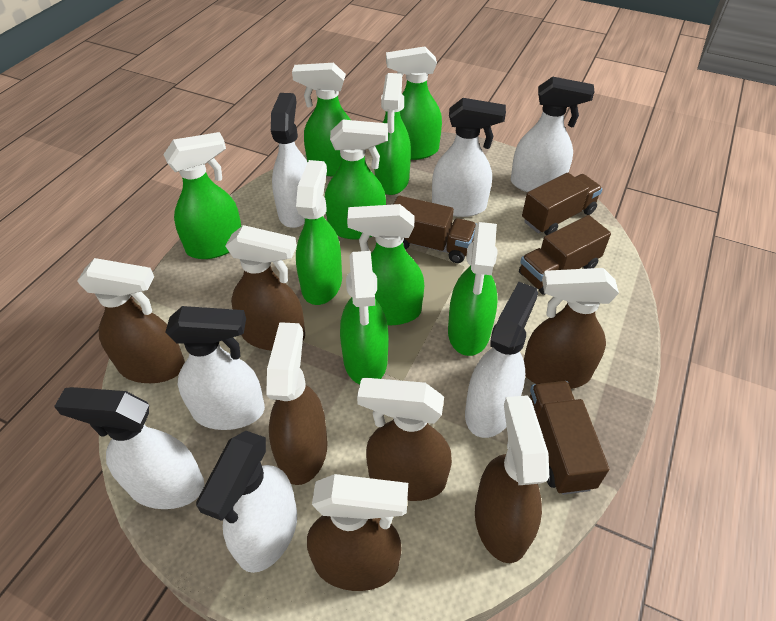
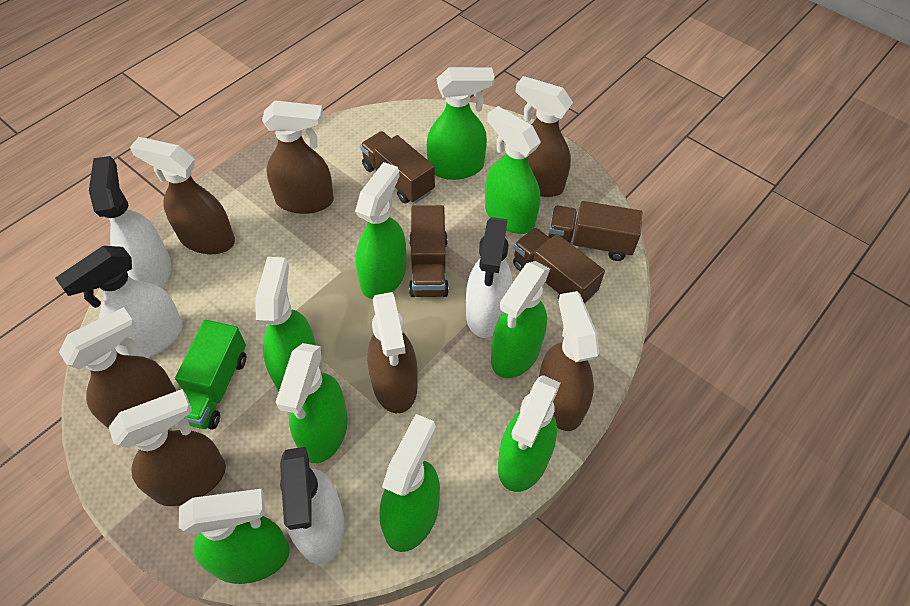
green truck: 0 -> 1
white spray bottle: 7 -> 4

